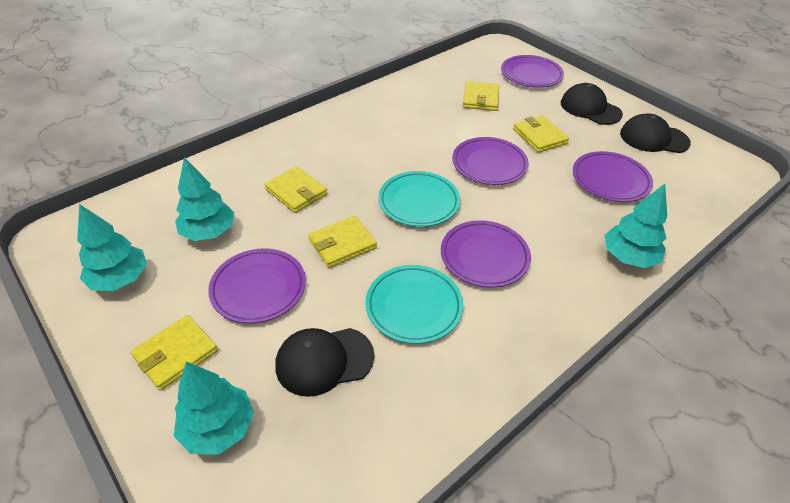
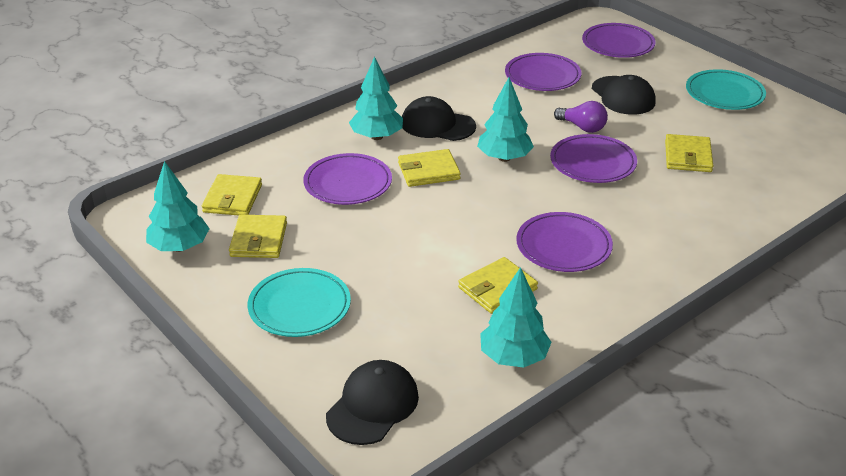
purple light bulb: 0 -> 1

